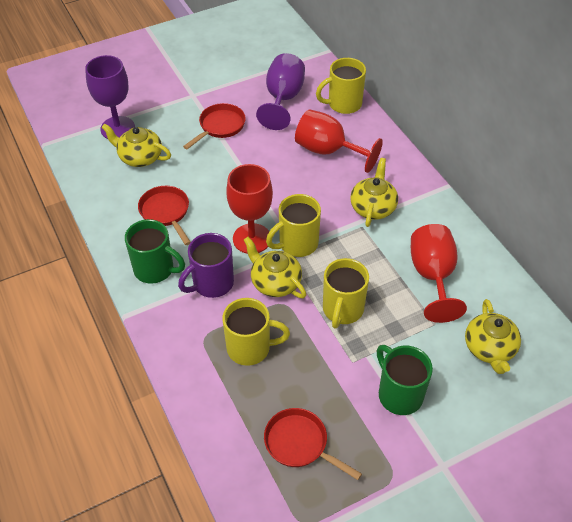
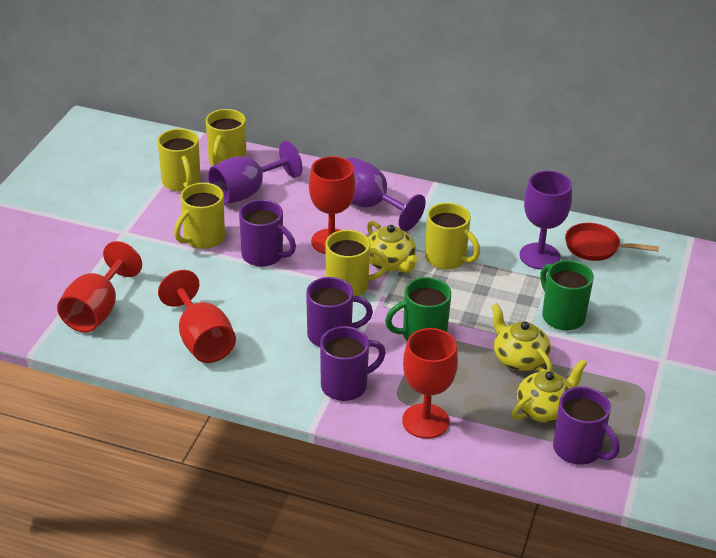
purple goblet: 2 -> 3
purple mug: 1 -> 4
red goblet: 3 -> 4
red pan: 3 -> 1
yellow mug: 4 -> 5
yellow teapot: 4 -> 3

